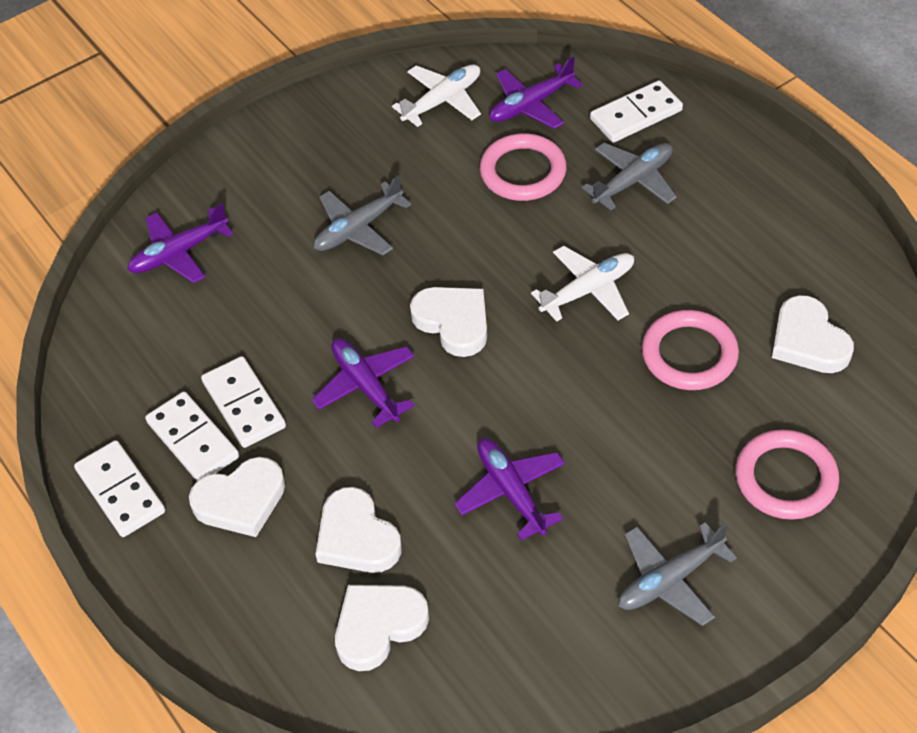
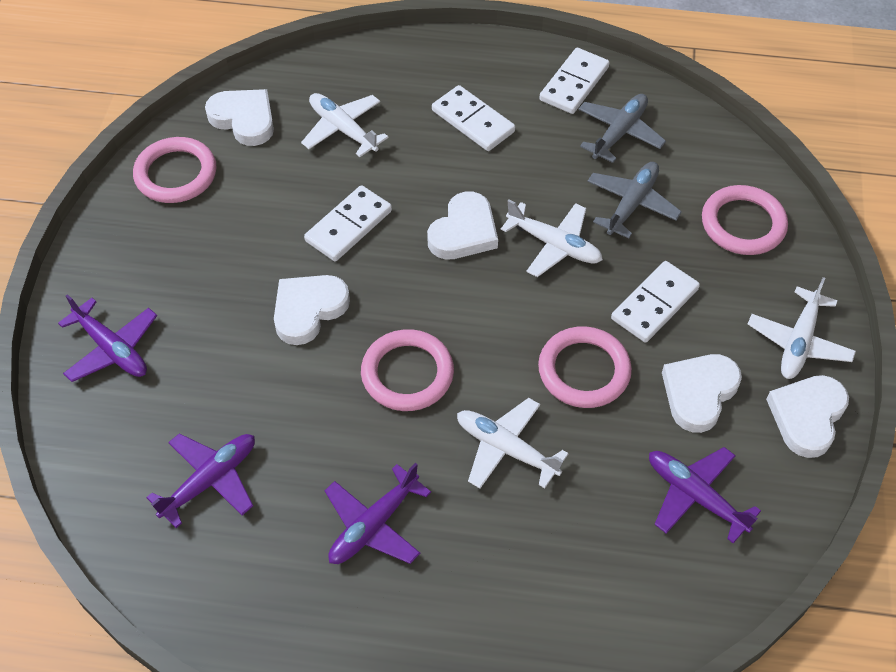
grey plane: 3 -> 2
pink ring: 3 -> 4
white plane: 2 -> 4

